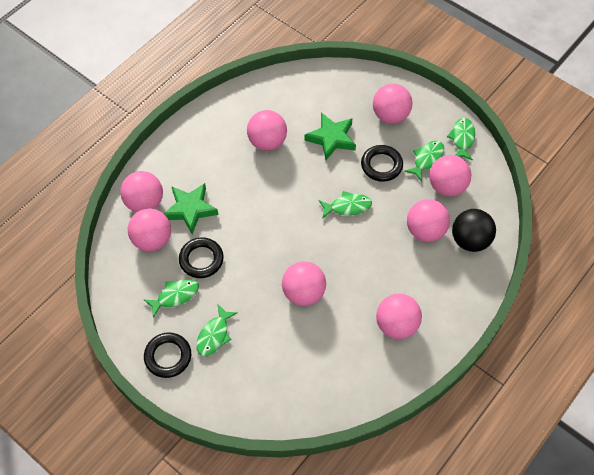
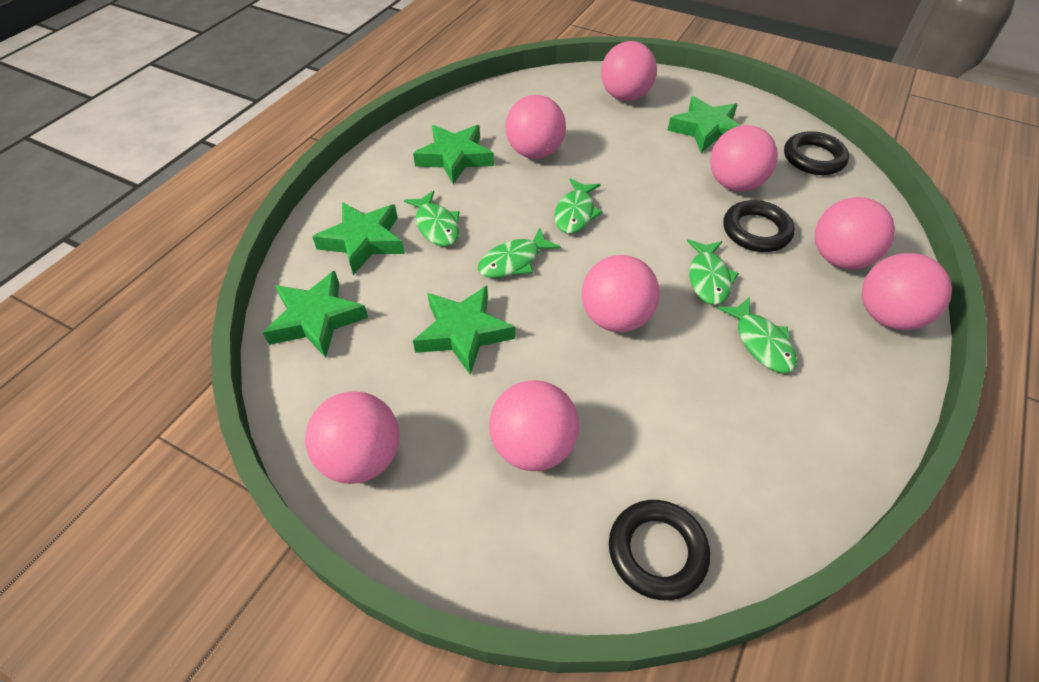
black ball: 1 -> 0
green star: 2 -> 5

